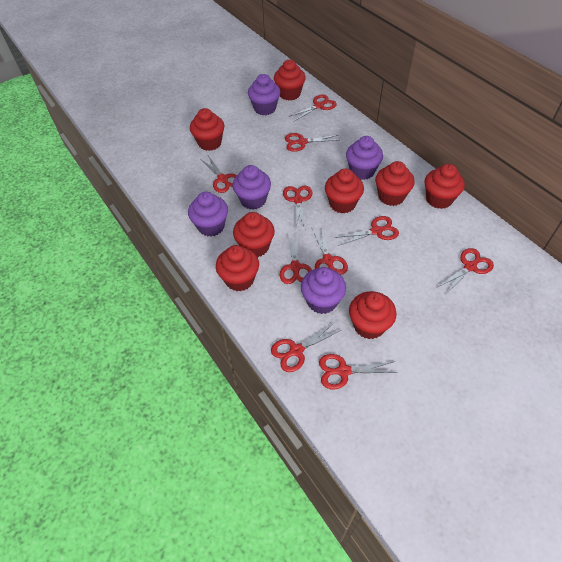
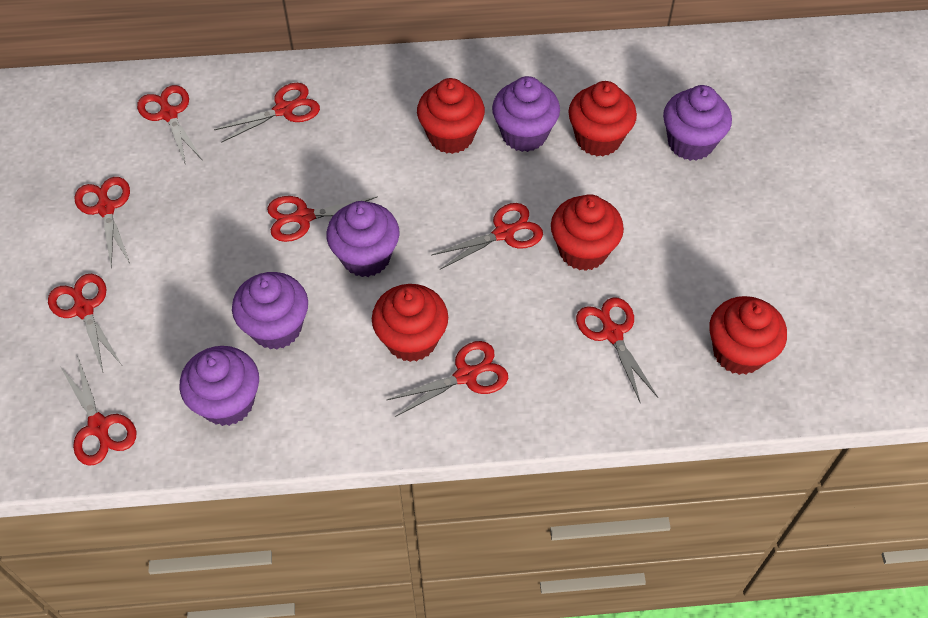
red cupcake: 8 -> 5
red scissors: 10 -> 9

